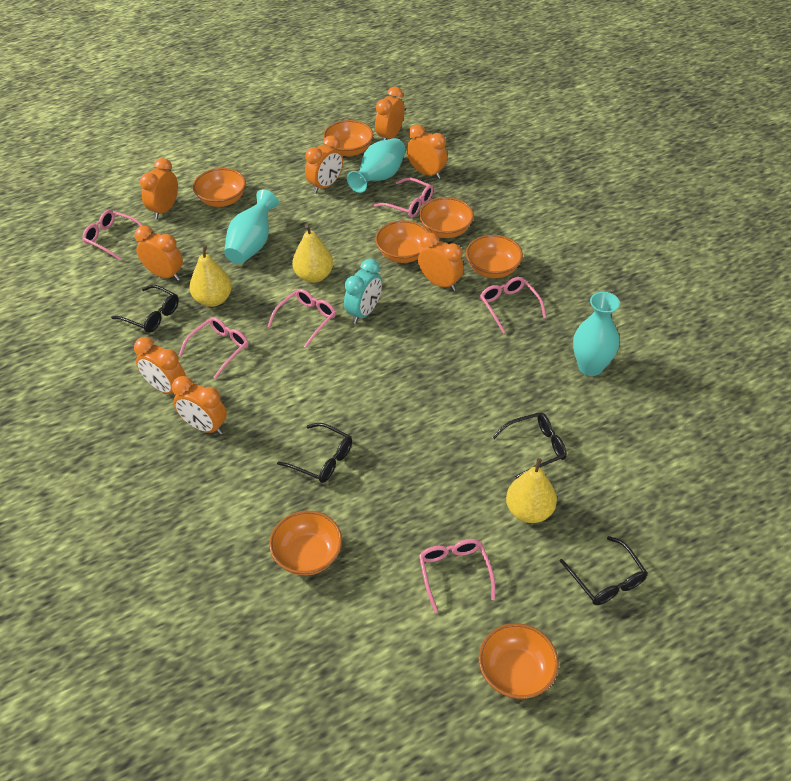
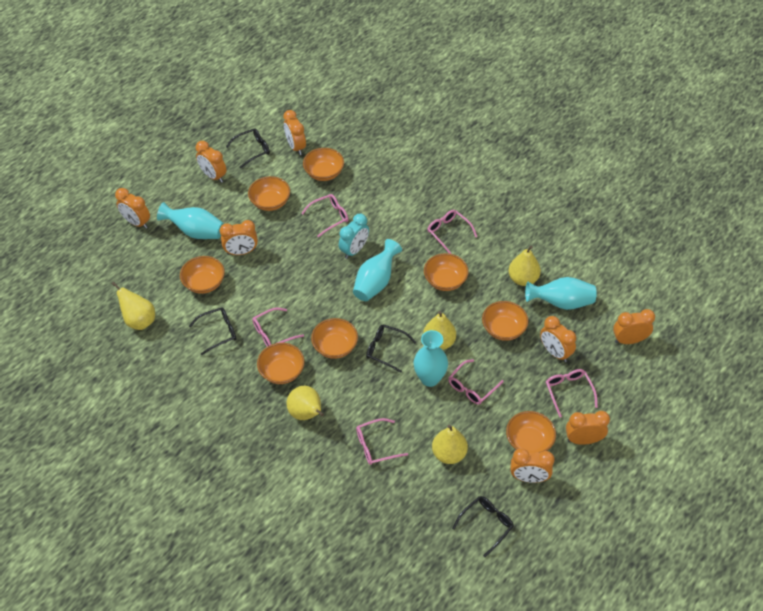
orange bowl: 7 -> 8
turquoise vase: 3 -> 4
yellow pear: 3 -> 5

